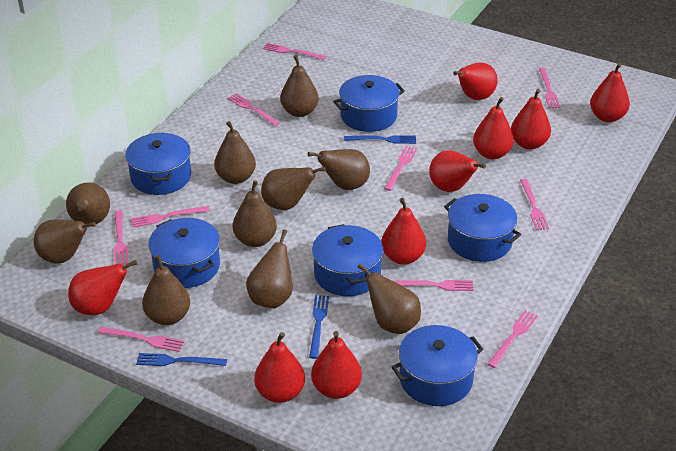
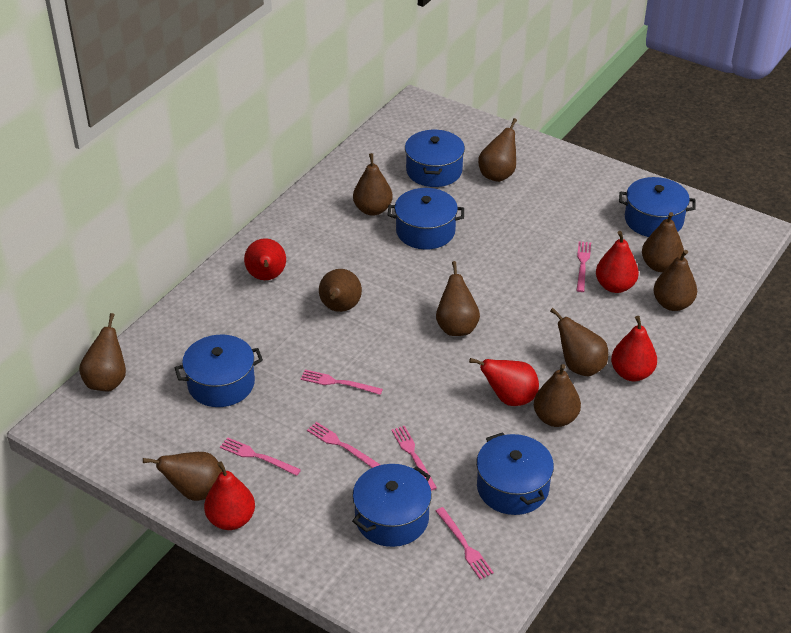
blue fork: 3 -> 0
pink fork: 10 -> 6
red pear: 9 -> 5

